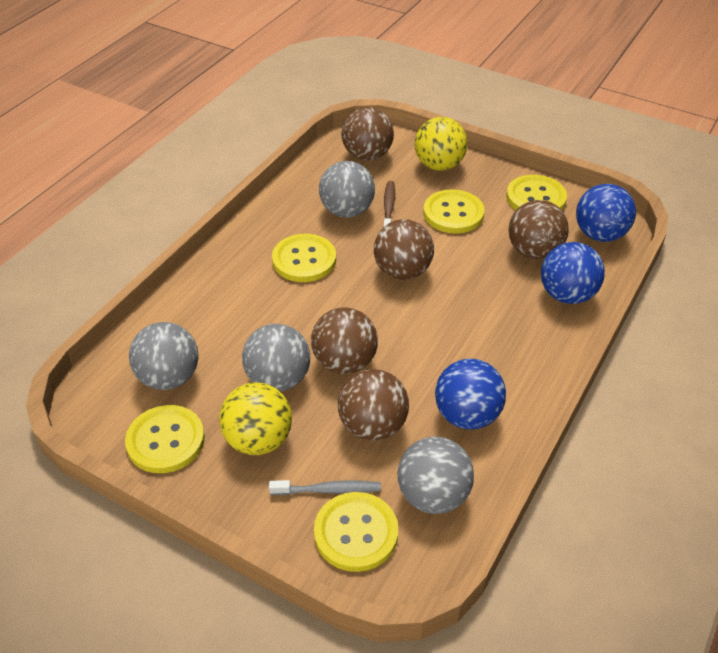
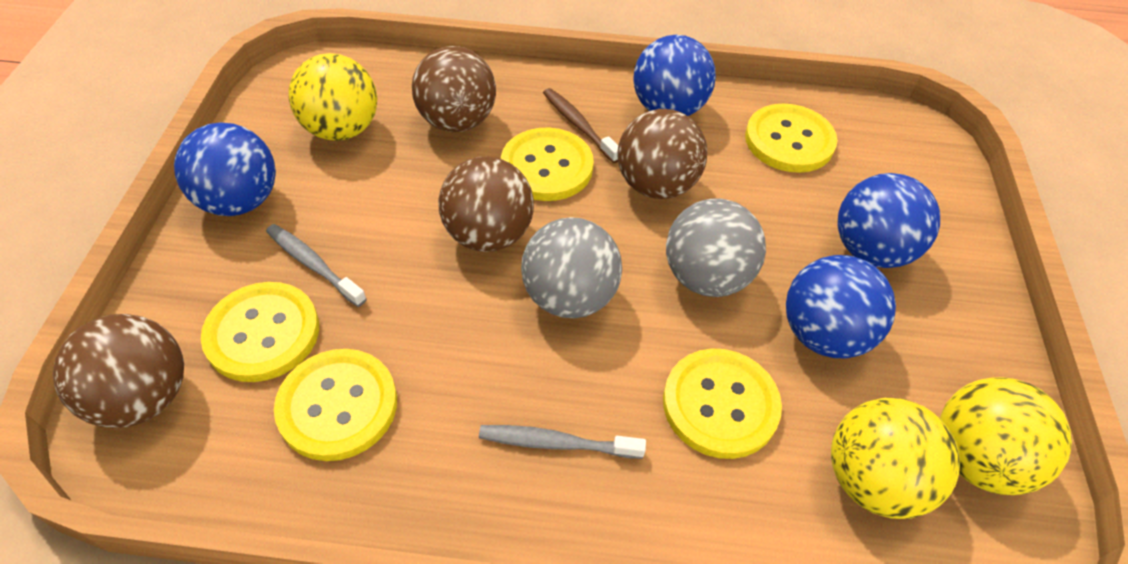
blue ball: 3 -> 4
brown ball: 5 -> 4
grey ball: 4 -> 2
grey toothbrush: 1 -> 2
yellow ball: 2 -> 3

